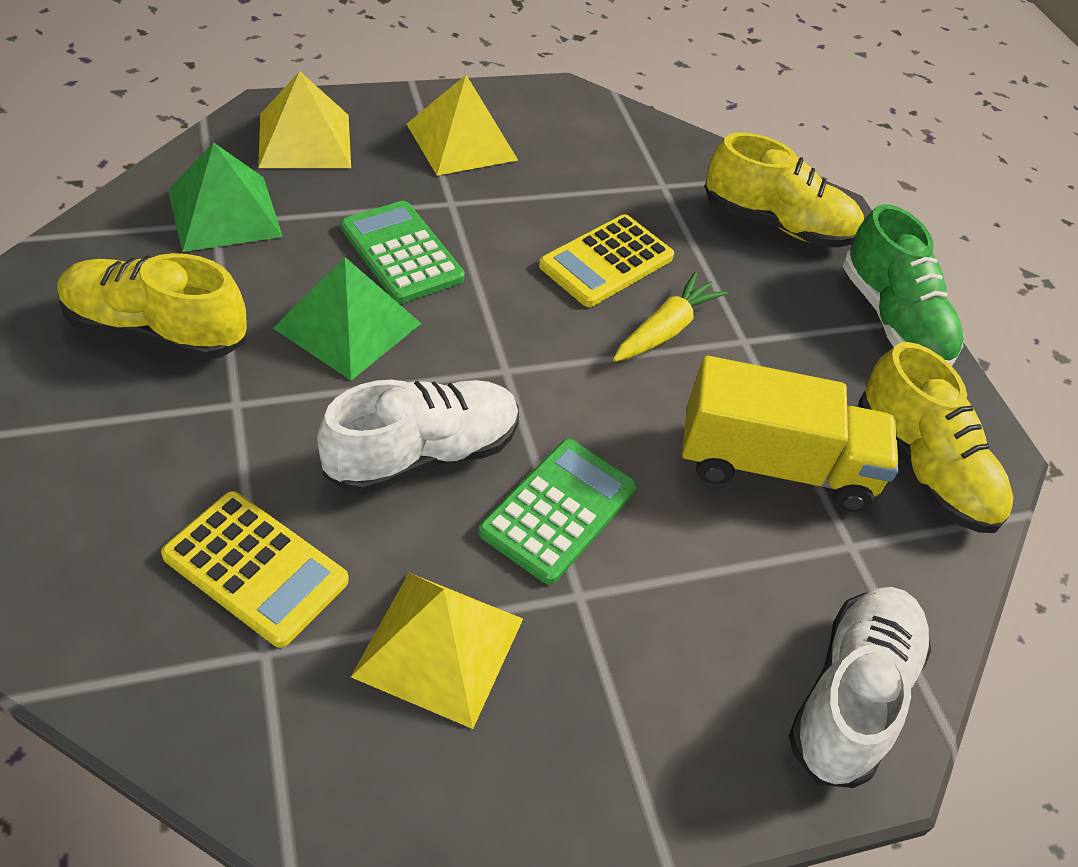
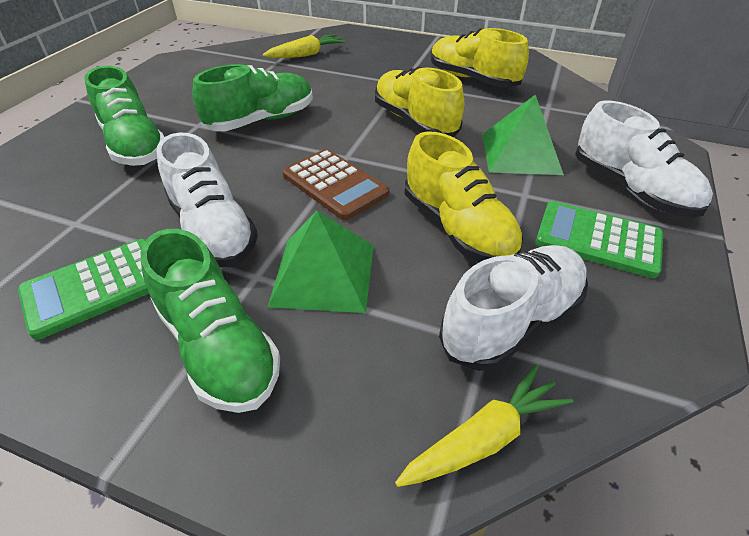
brown calculator: 0 -> 1
green shoe: 1 -> 3
white shoe: 2 -> 3
yellow calculator: 2 -> 0
yellow carrot: 1 -> 2
yellow pyramid: 3 -> 0
yellow truck: 1 -> 0

